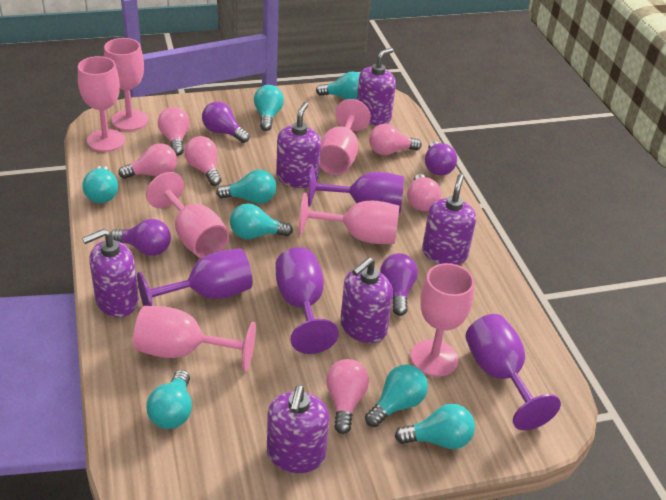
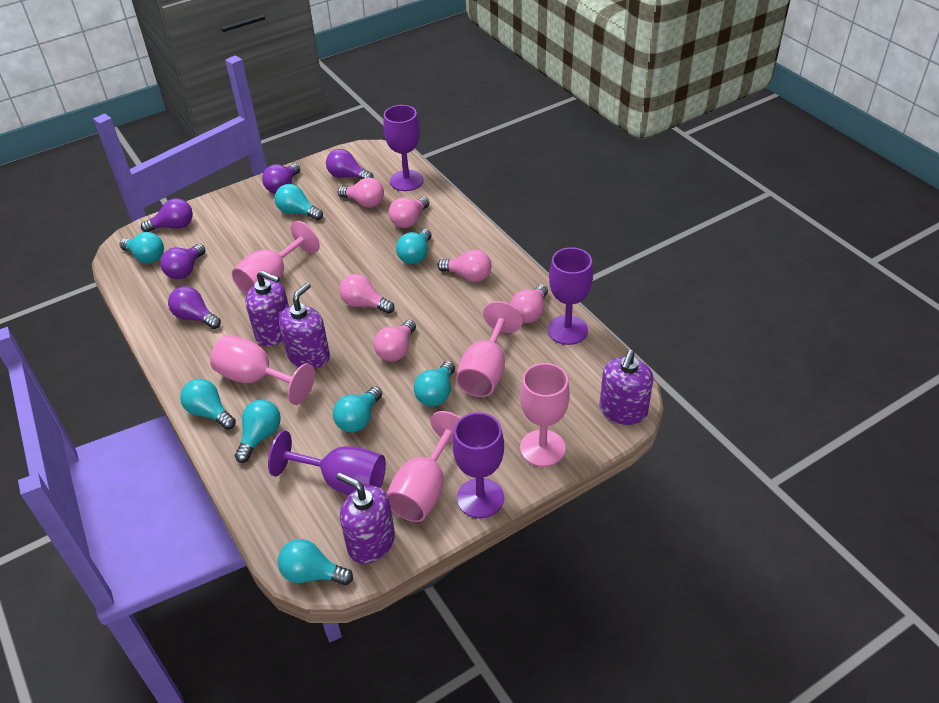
pink goblet: 7 -> 5
purple light bulb: 4 -> 5
purple soap dispenser: 6 -> 4

